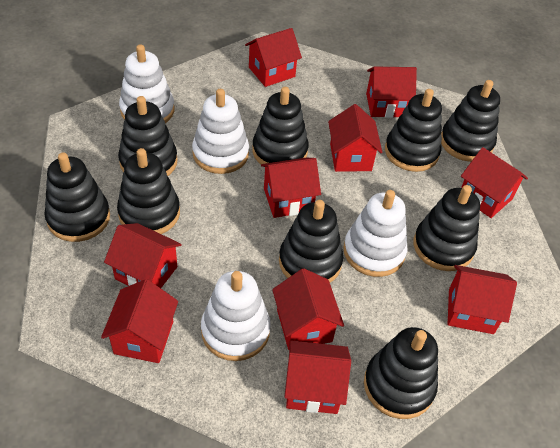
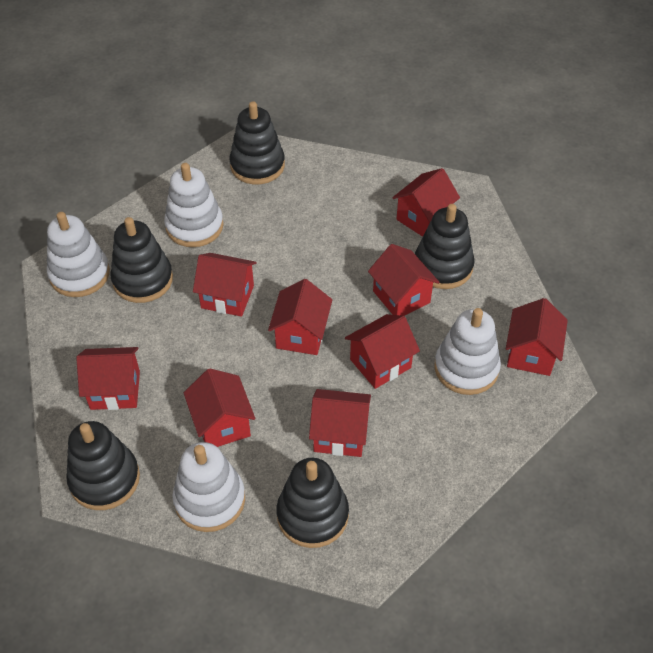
black stacking toy: 9 -> 5
red house: 10 -> 9

